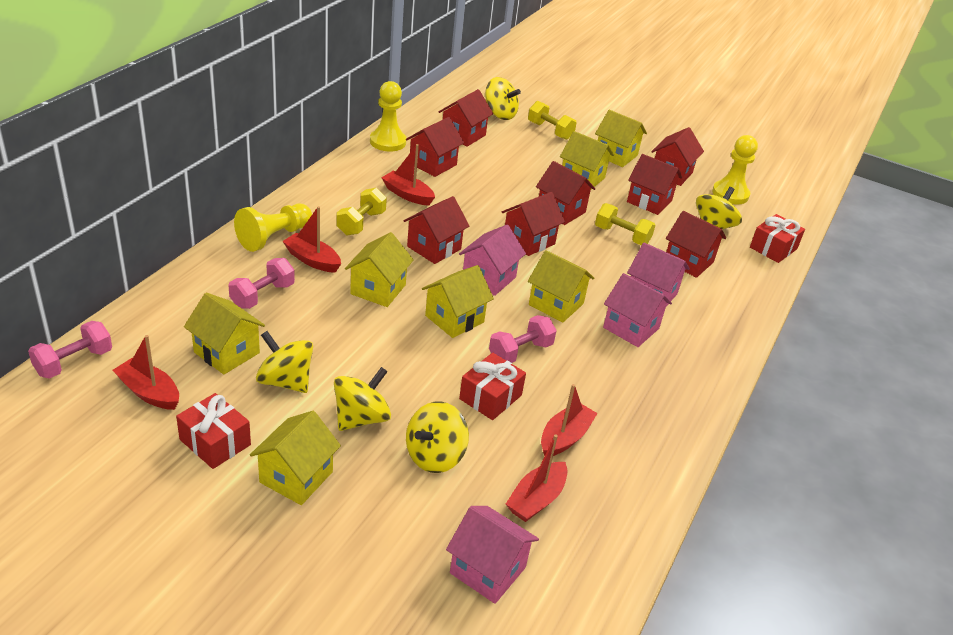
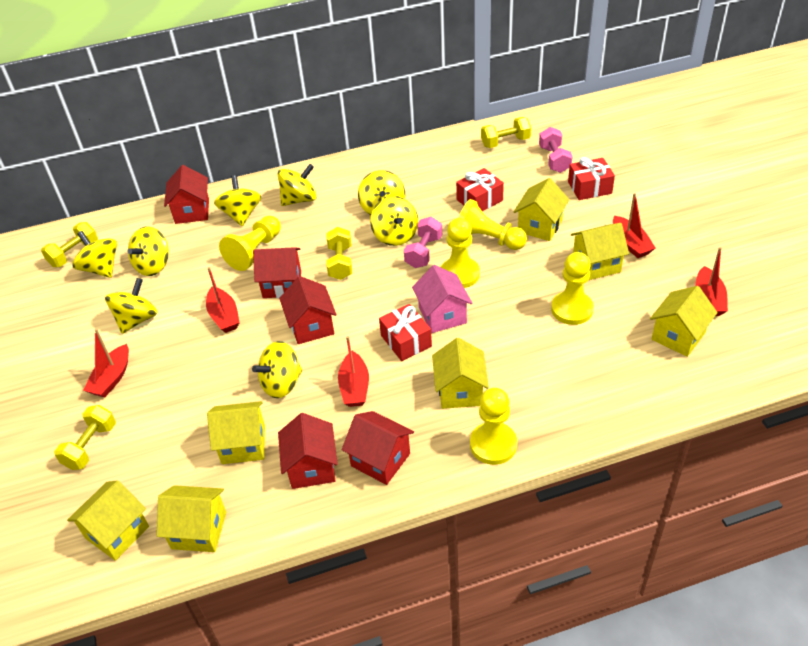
pink dumbbell: 3 -> 2
pink house: 4 -> 1
red house: 8 -> 5
yellow dumbbell: 3 -> 4
yellow pawn: 3 -> 5
yellow spinning top: 5 -> 8

